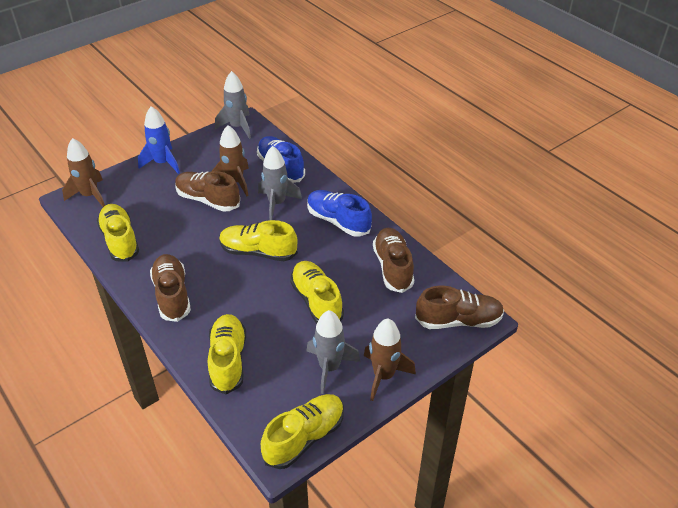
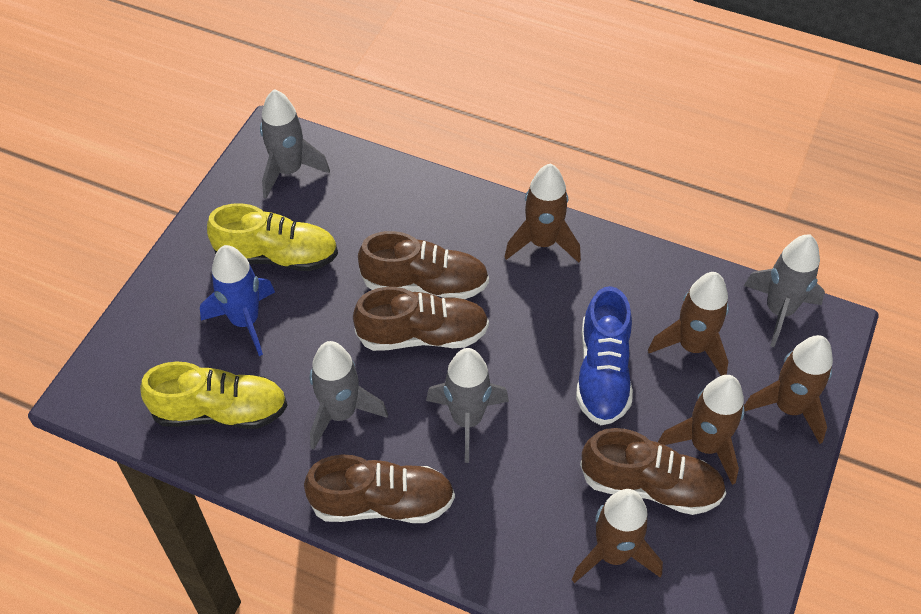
blue shoe: 2 -> 1
brown rocket: 3 -> 5
grey rocket: 3 -> 4
yellow shoe: 5 -> 2

